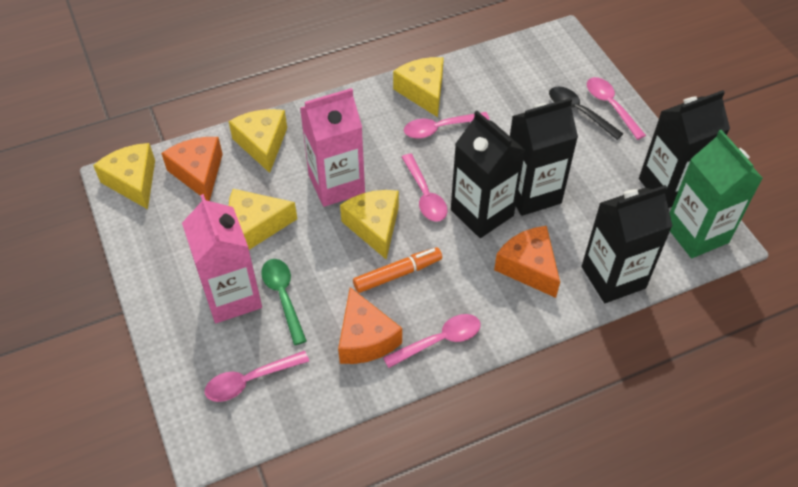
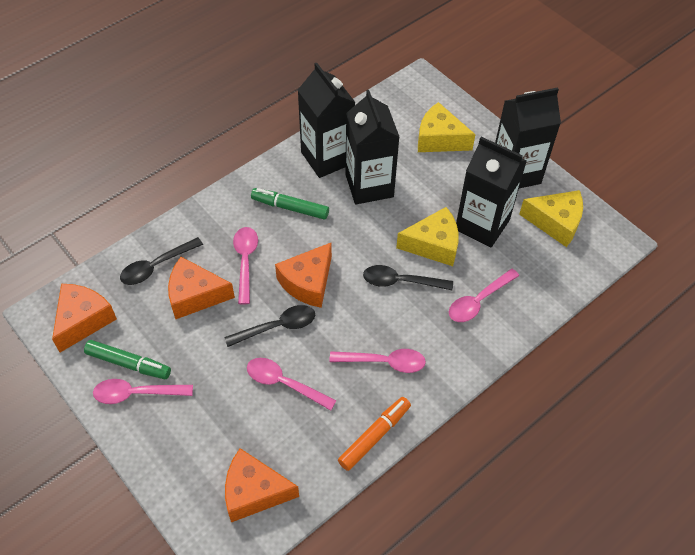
black spoon: 1 -> 3
green carton: 1 -> 0
green marker: 0 -> 2
green spoon: 1 -> 0
orange cheese: 3 -> 4
pink carton: 2 -> 0
yellow cheese: 5 -> 3

